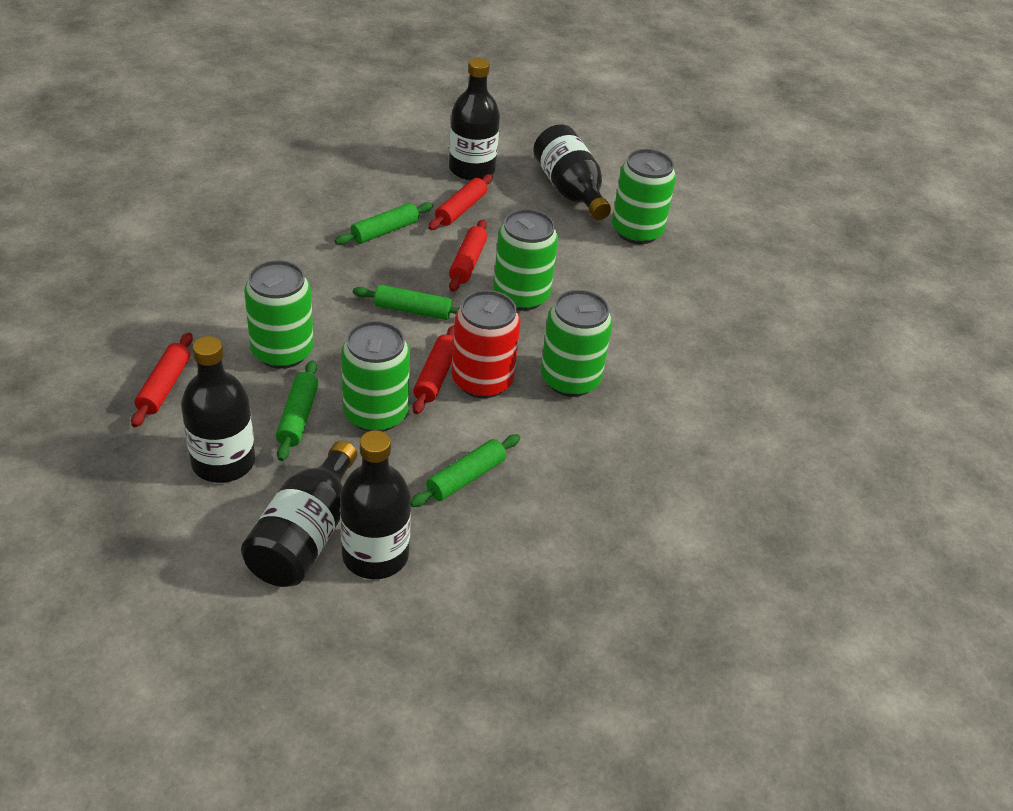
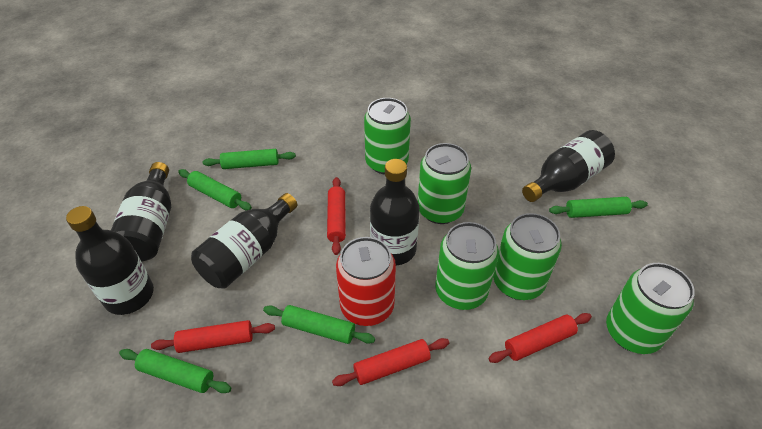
green rolling pin: 4 -> 5

